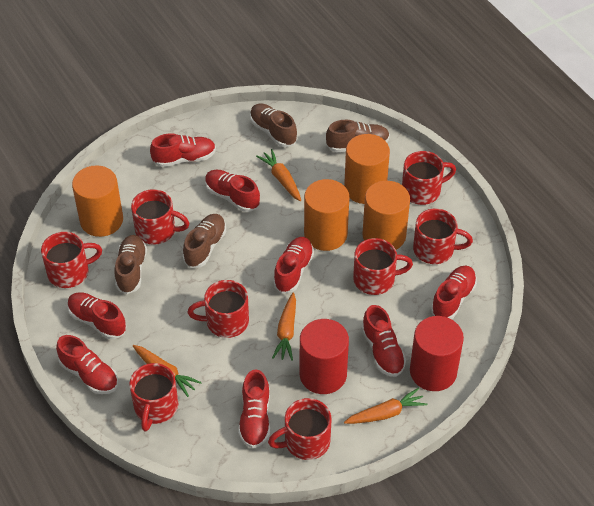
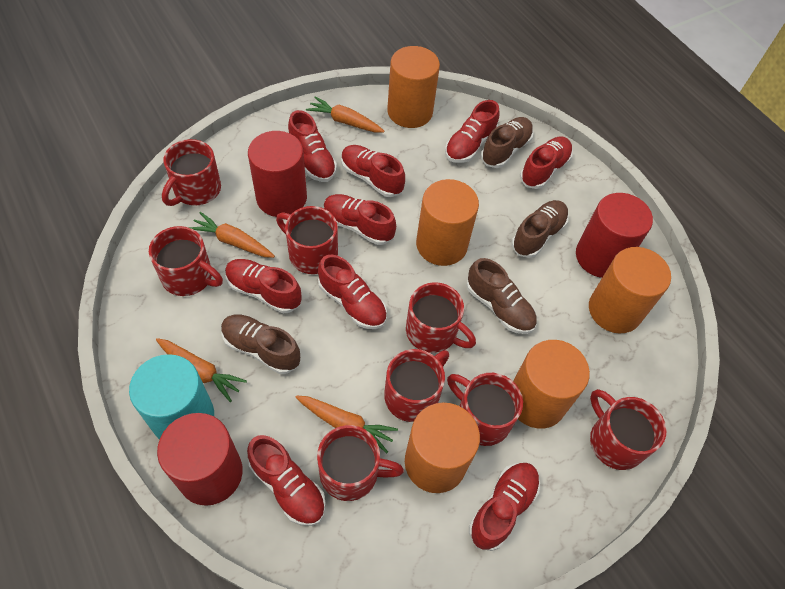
orange cylinder: 4 -> 5
red cylinder: 2 -> 3
red shoe: 8 -> 9
turquoise cylinder: 0 -> 1

